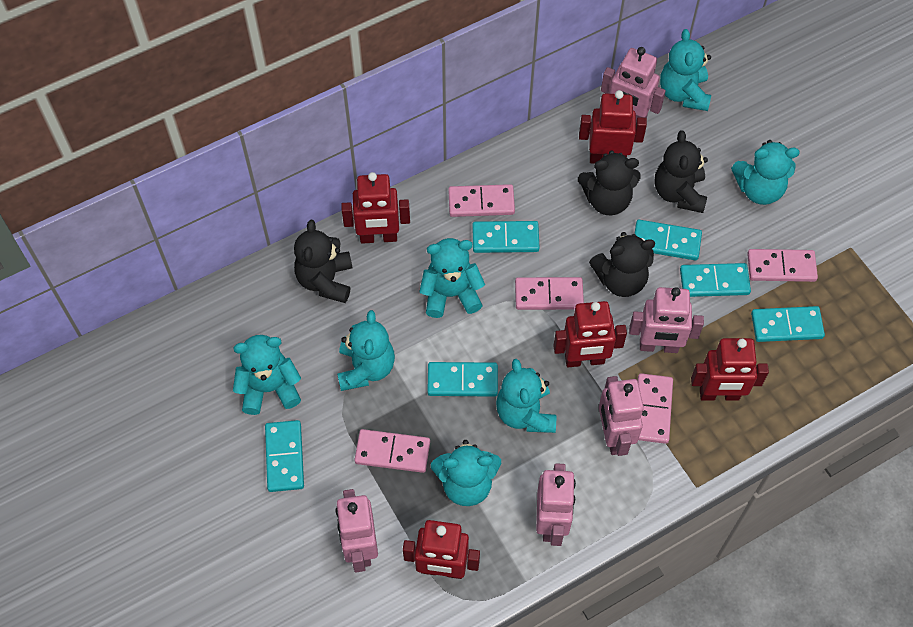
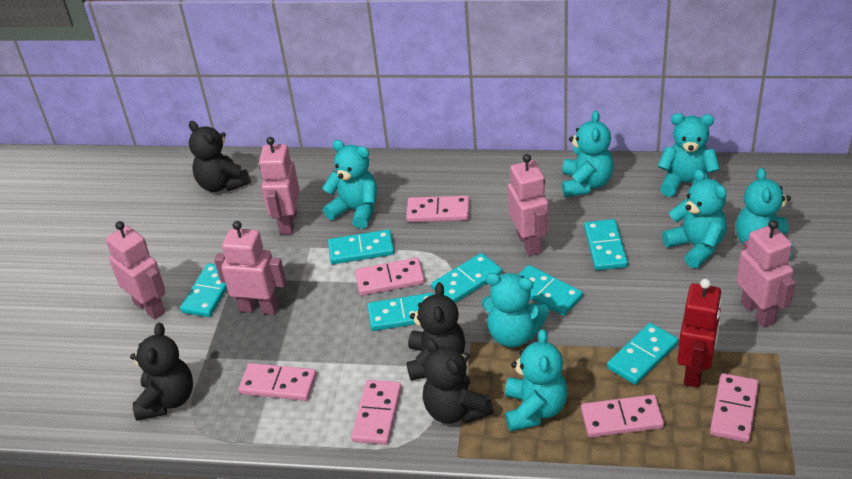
pink domino: 5 -> 6
red robot: 5 -> 1
turquoise domino: 6 -> 7

